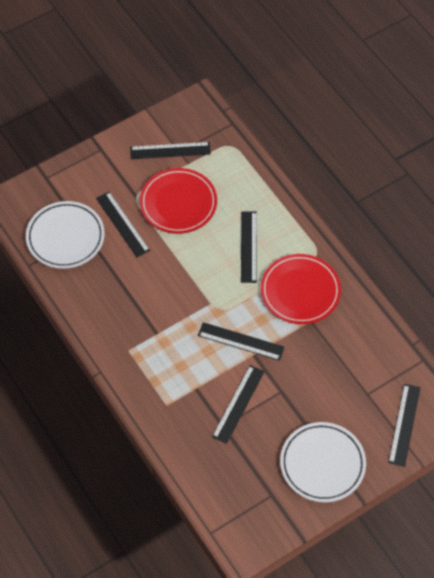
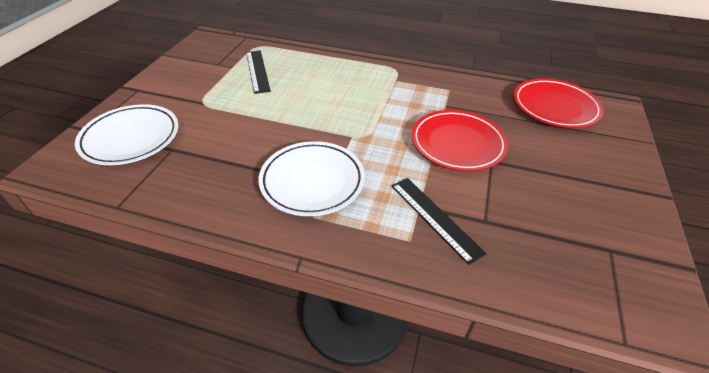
black ruler: 6 -> 2

